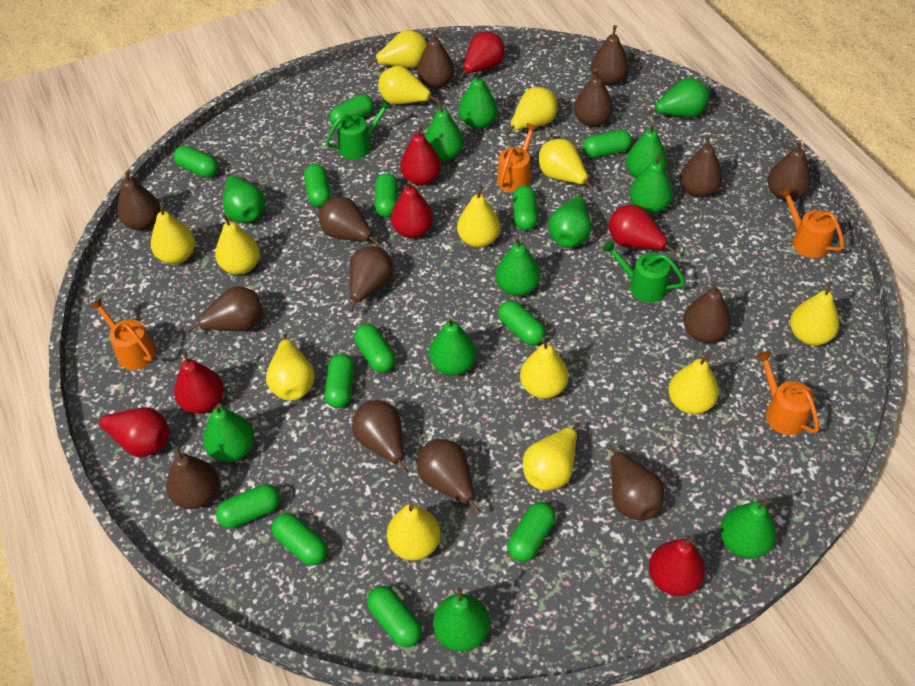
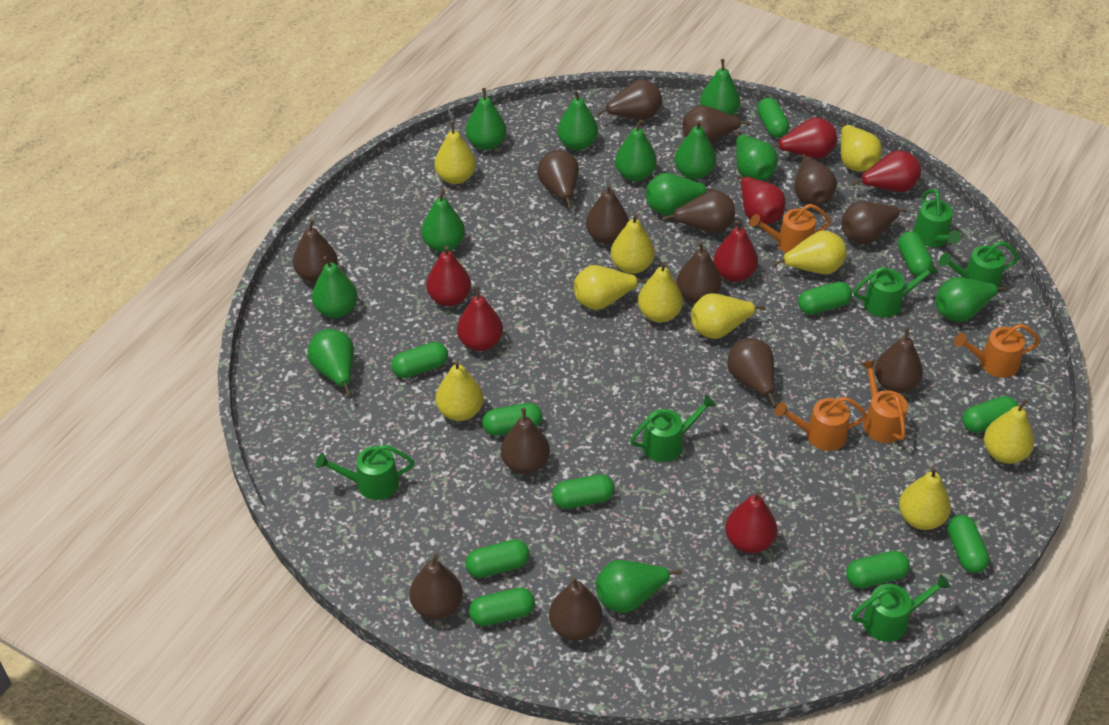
green capsule: 13 -> 11
green watering can: 2 -> 6
yellow pear: 13 -> 10

